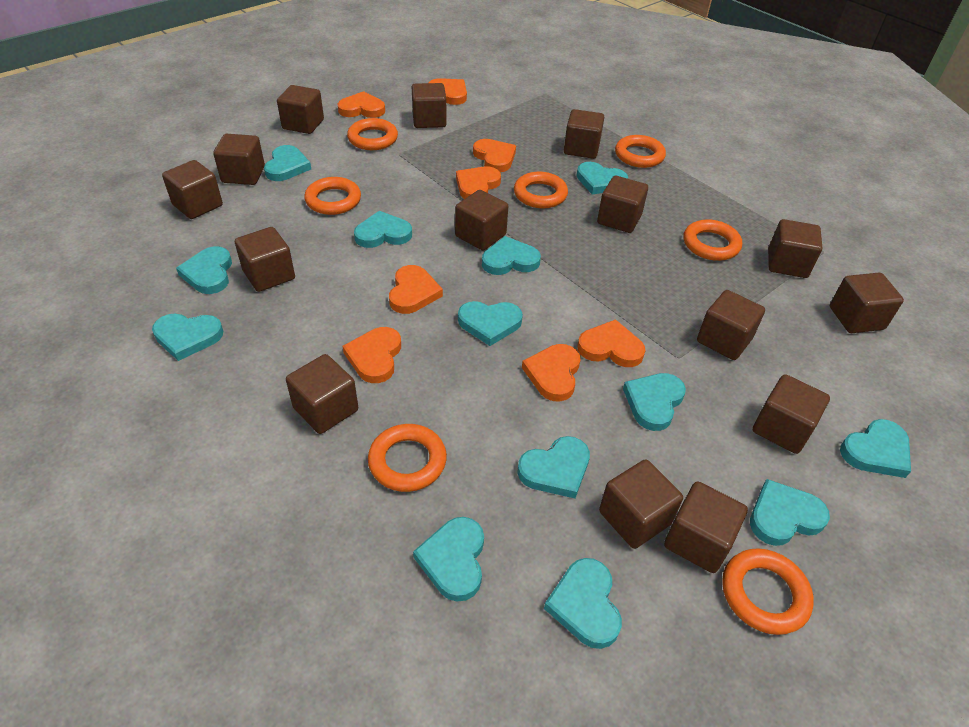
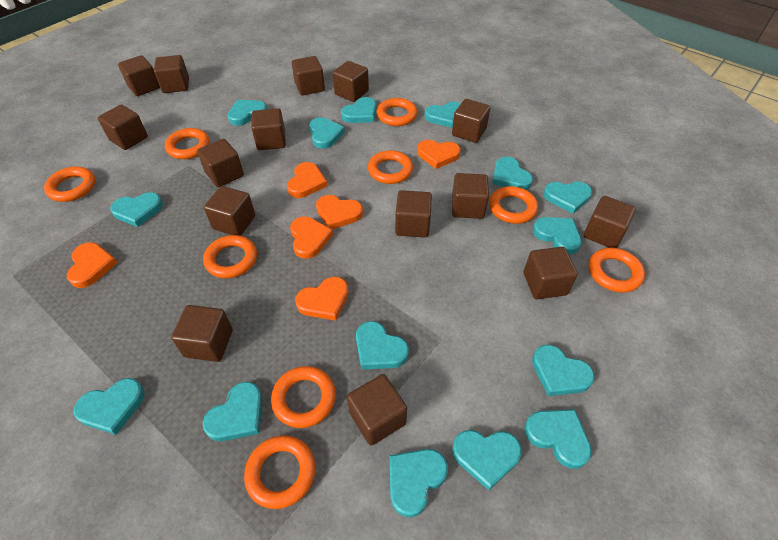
orange heart: 8 -> 6
orange ring: 7 -> 9
turquoise heart: 13 -> 15

